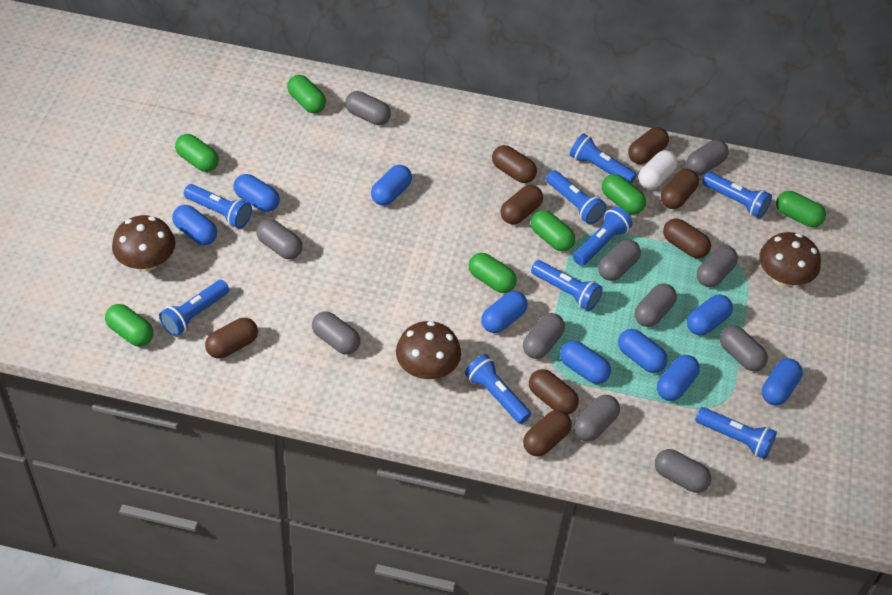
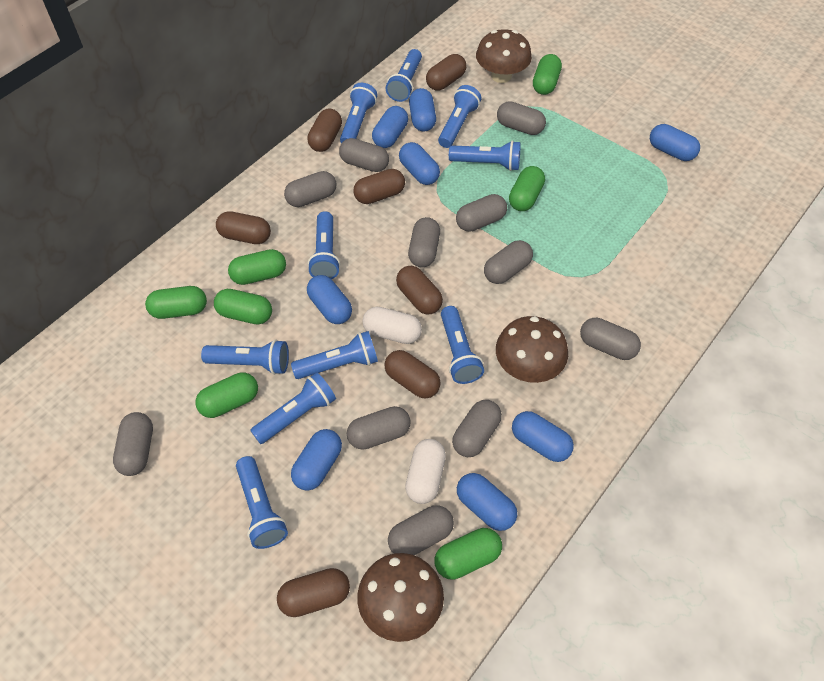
blue capsule: 9 -> 8
blue flashlight: 9 -> 10
brown capsule: 8 -> 7
white capsule: 1 -> 2

